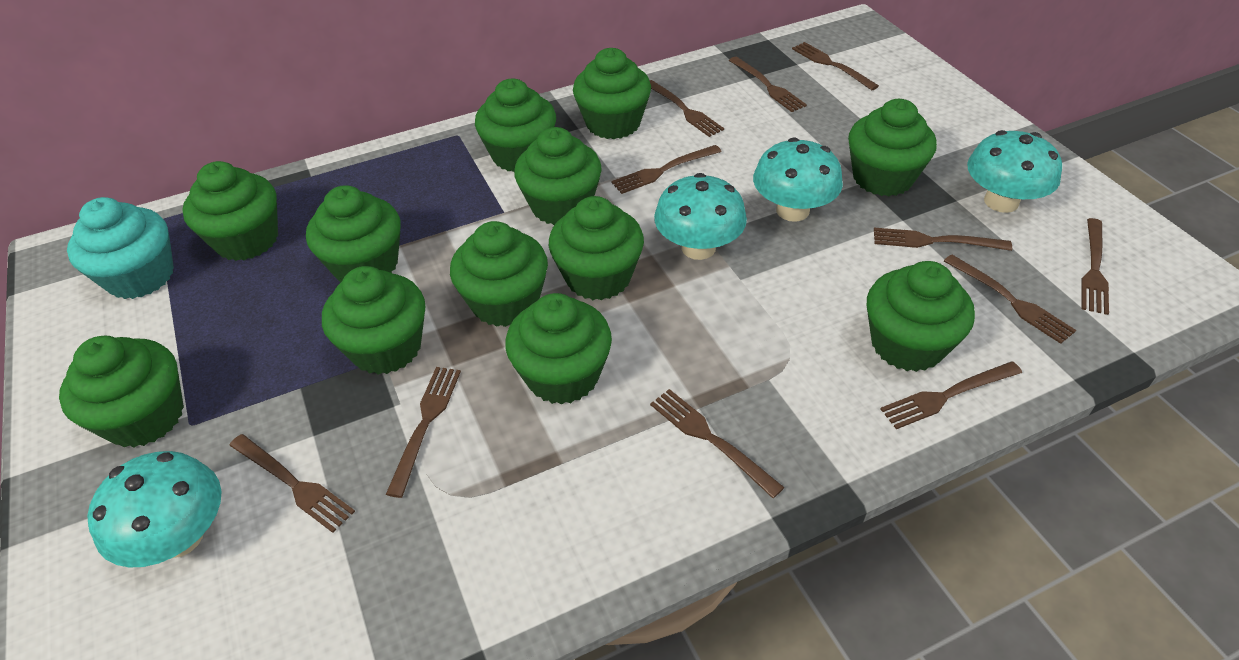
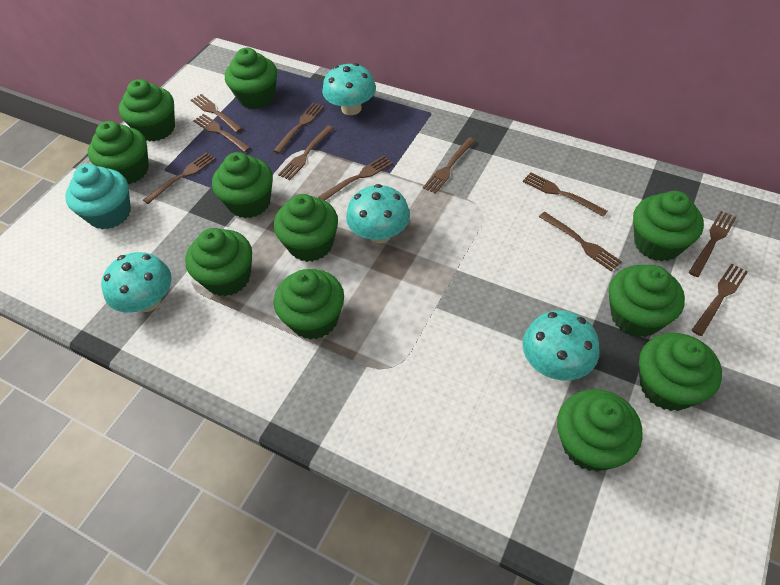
green cupcake: 12 -> 11

